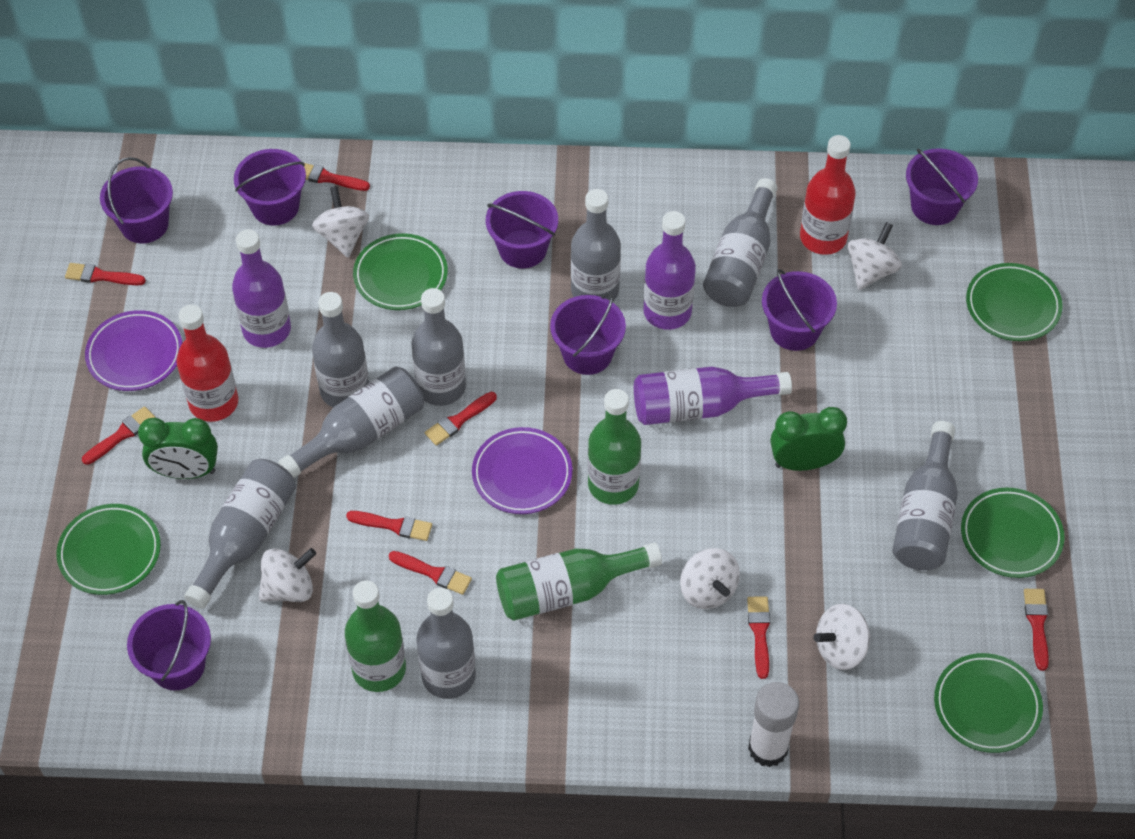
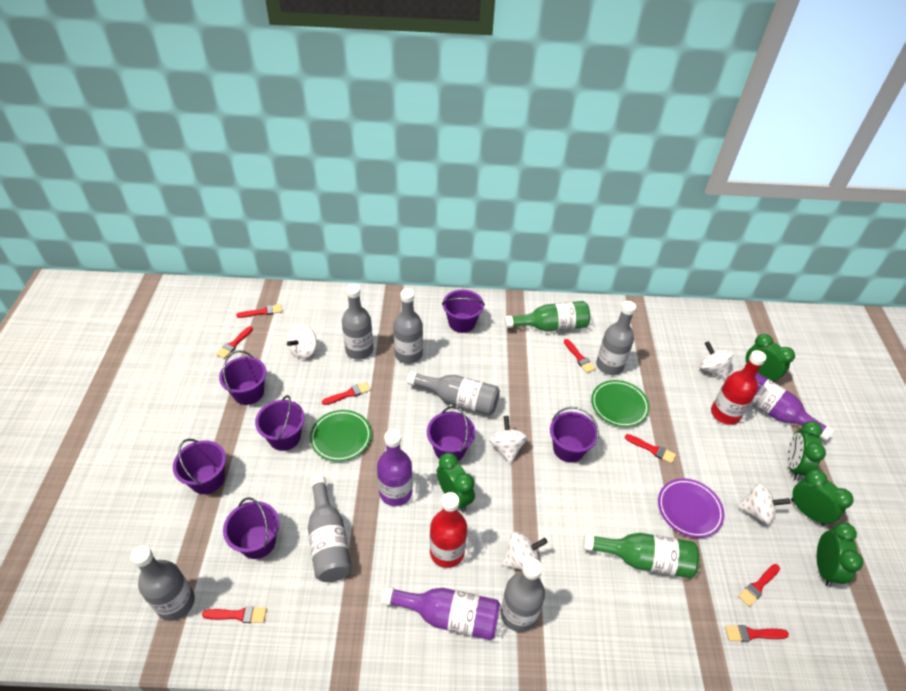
green bottle: 3 -> 2
green clock: 2 -> 5
green plate: 5 -> 2
grey bottle: 8 -> 7
purple plate: 2 -> 1
white glue stick: 1 -> 0

